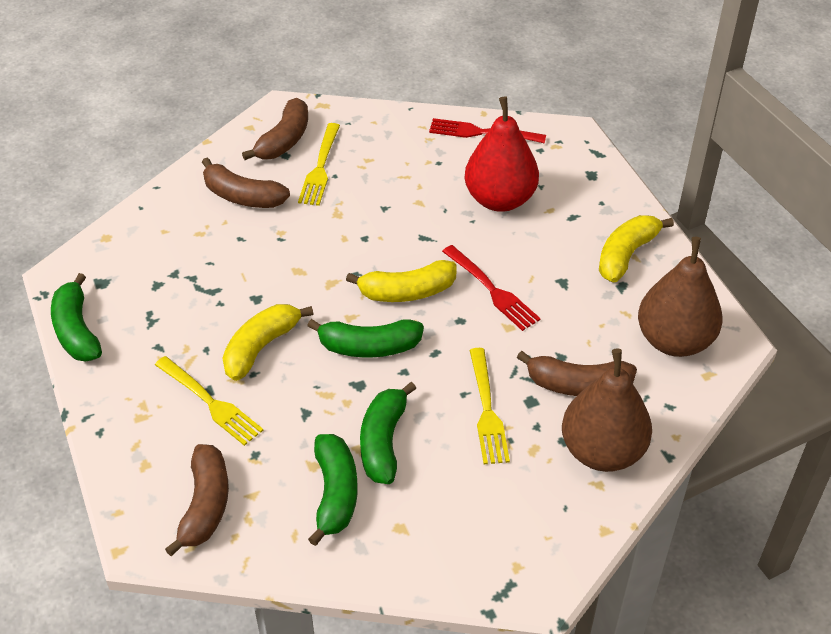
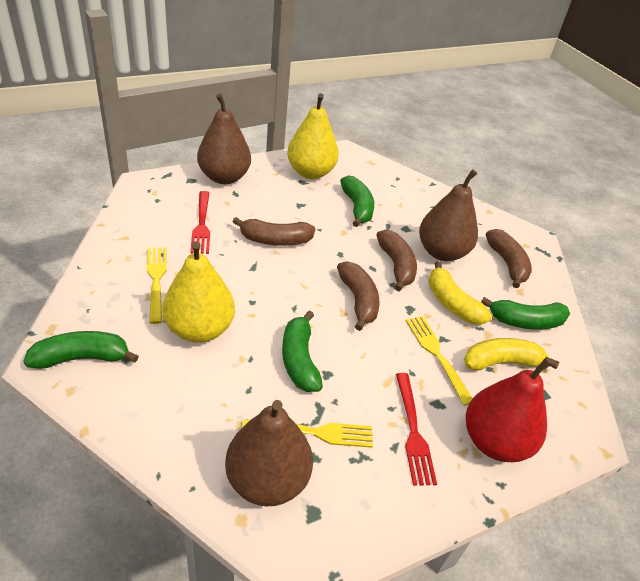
brown pear: 2 -> 3
yellow banana: 3 -> 2
yellow pear: 0 -> 2

